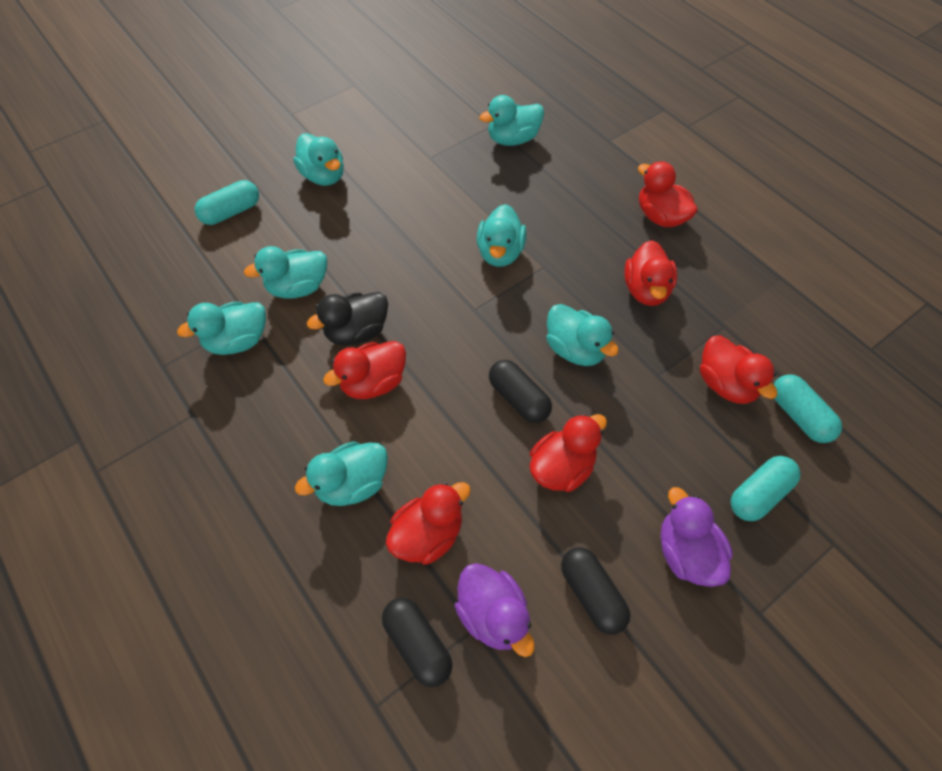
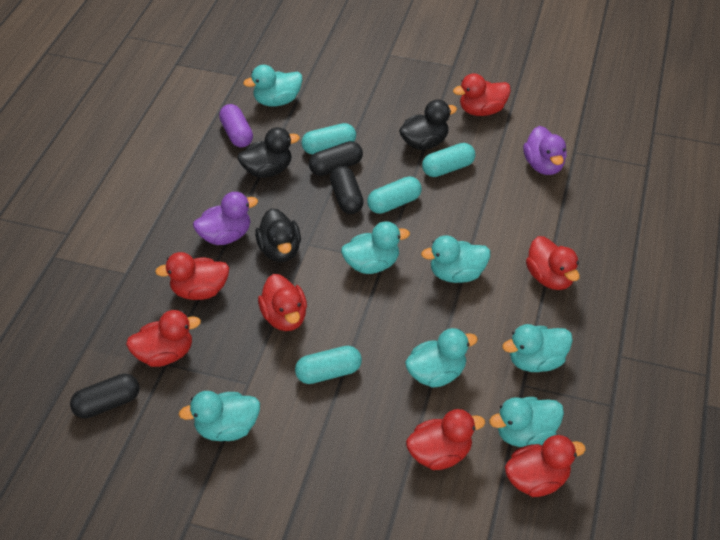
black duck: 1 -> 3
purple capsule: 0 -> 1
red duck: 6 -> 7
turquoise capsule: 3 -> 4

